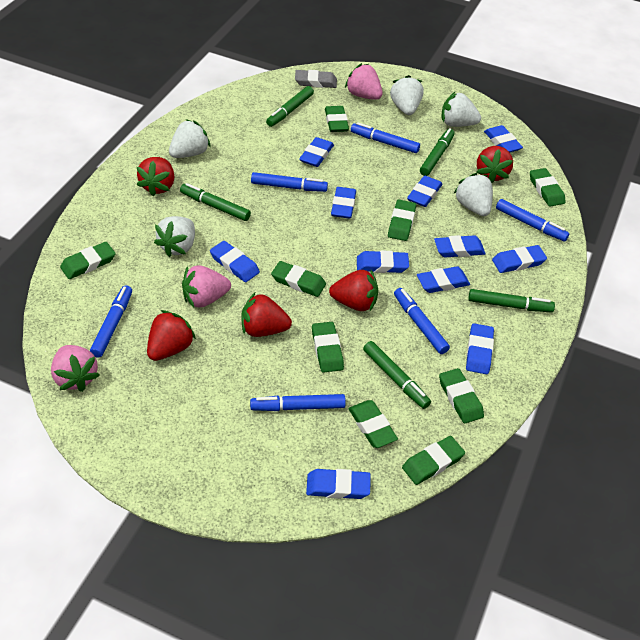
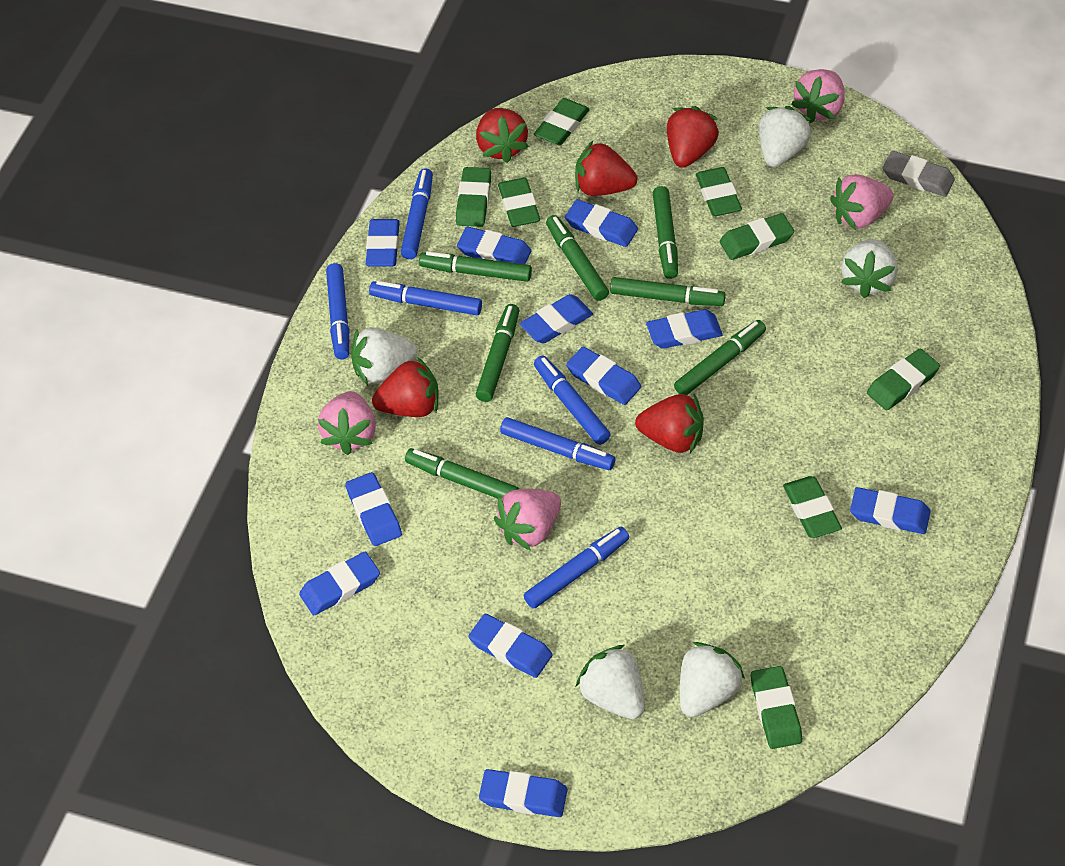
green eraser: 9 -> 8
green marker: 5 -> 7
pink strawberry: 3 -> 4

